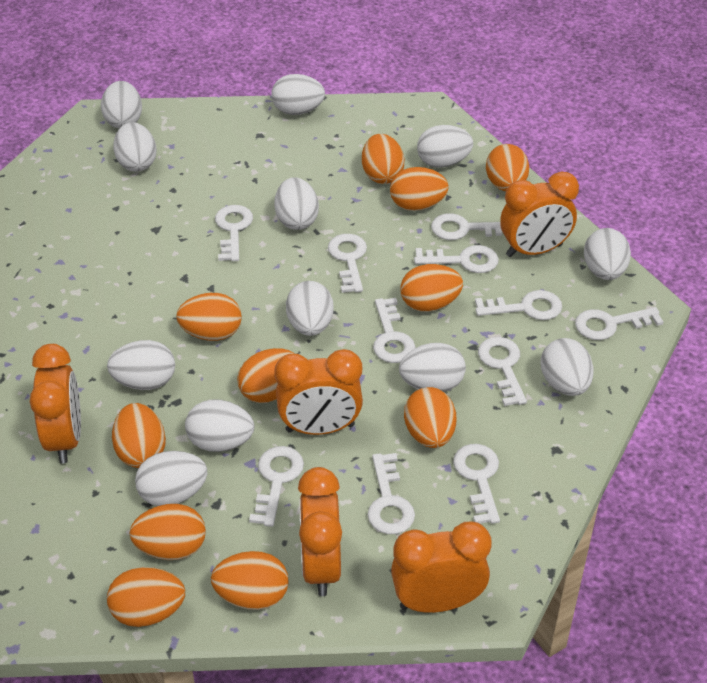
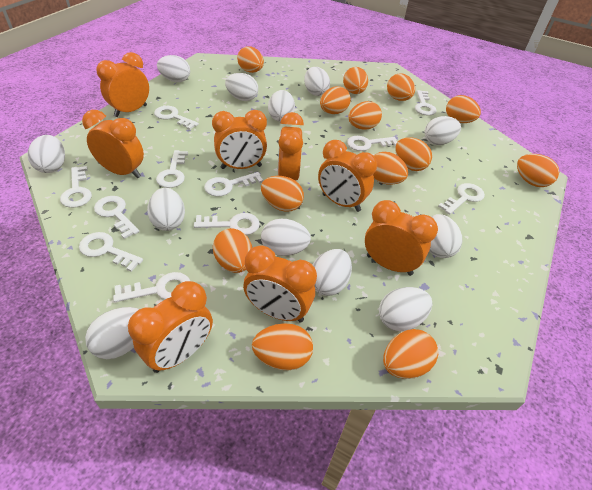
orange clock: 5 -> 8
orange egg: 11 -> 13

